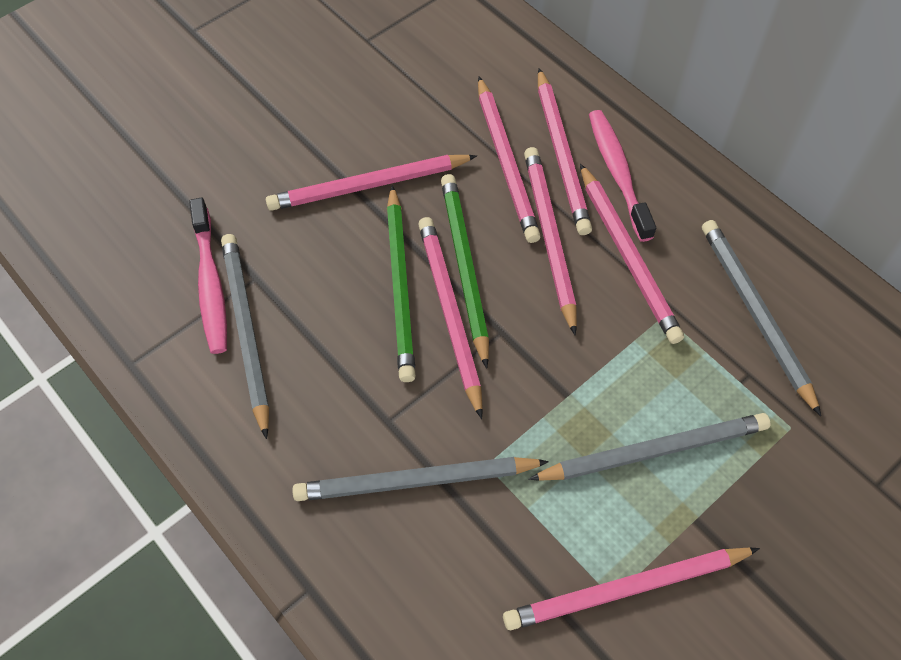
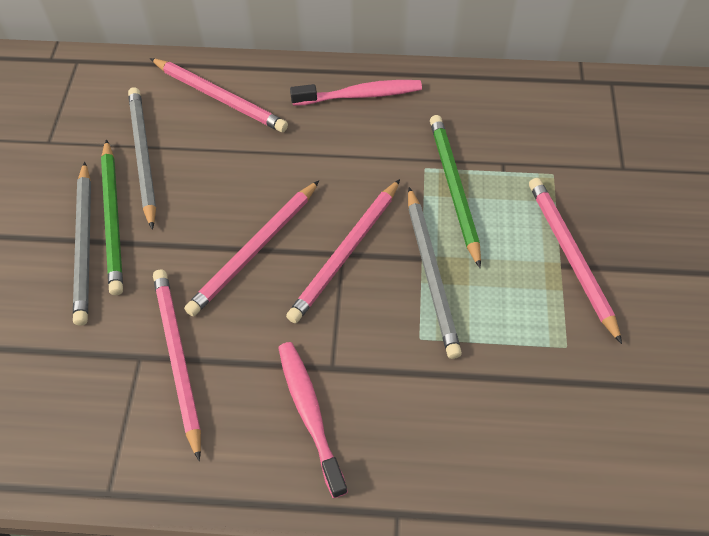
grey pencil: 4 -> 3
pink pencil: 7 -> 5

